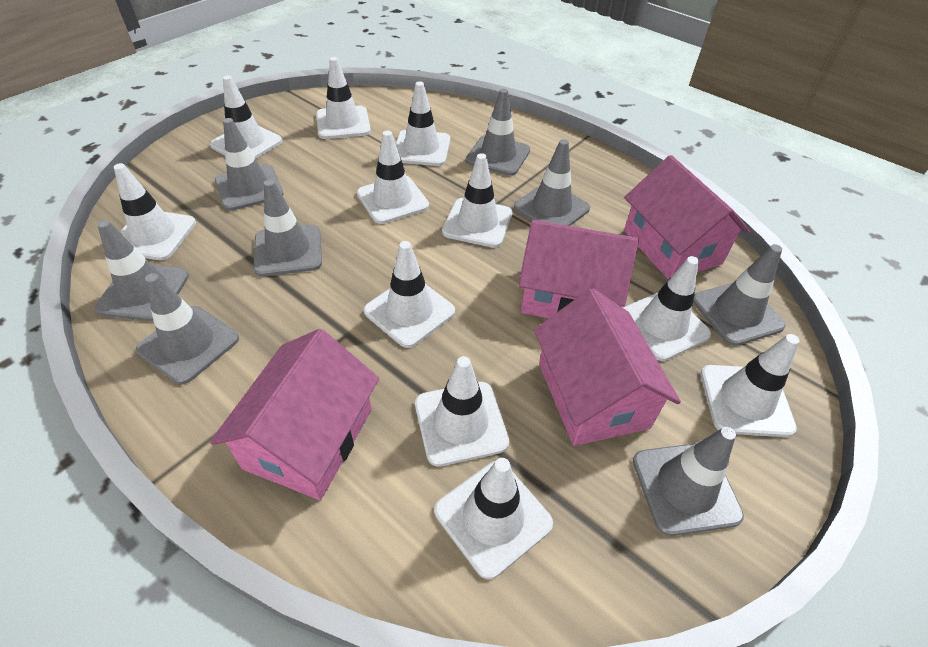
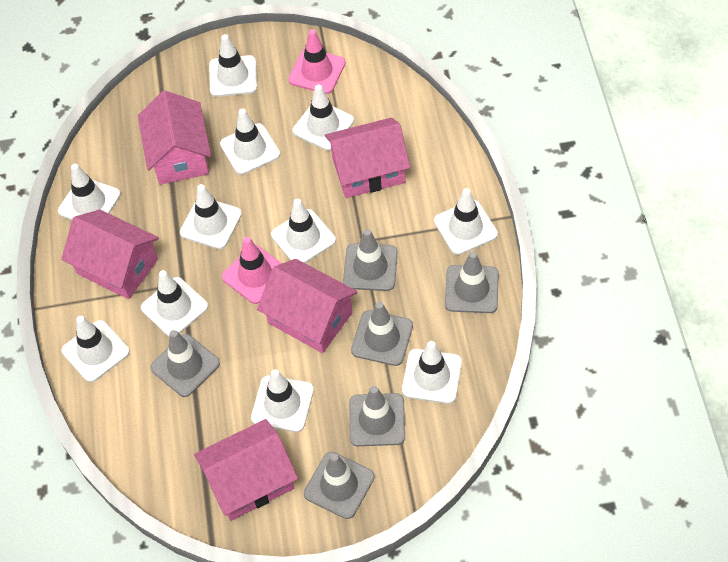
grey traffic cone: 8 -> 6
pink house: 4 -> 5
pink traffic cone: 0 -> 2

